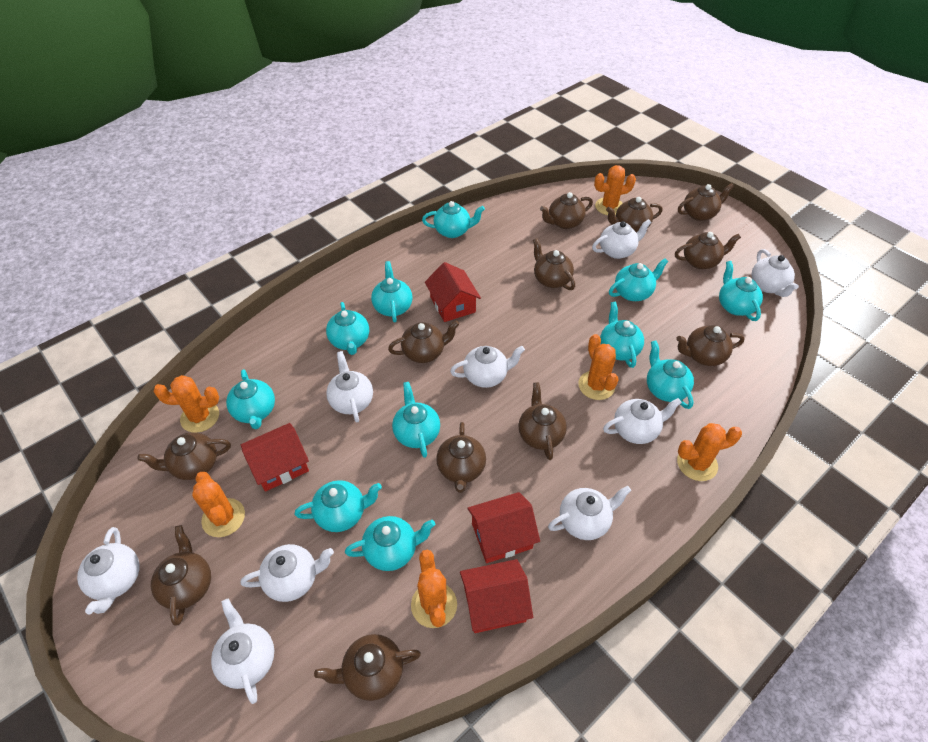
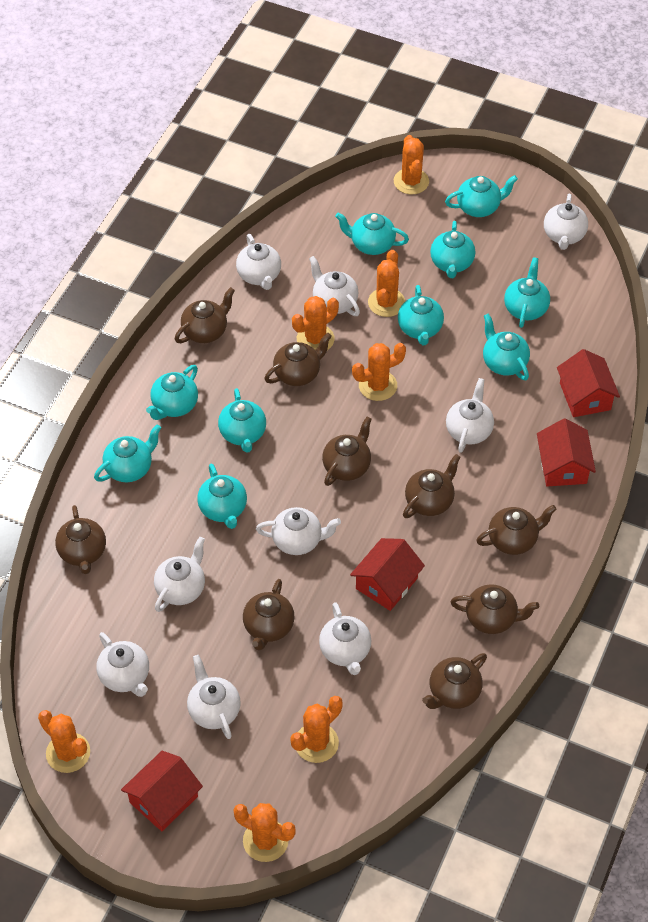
brown teapot: 12 -> 9
orange cactus: 6 -> 7
turquoise teapot: 11 -> 10

